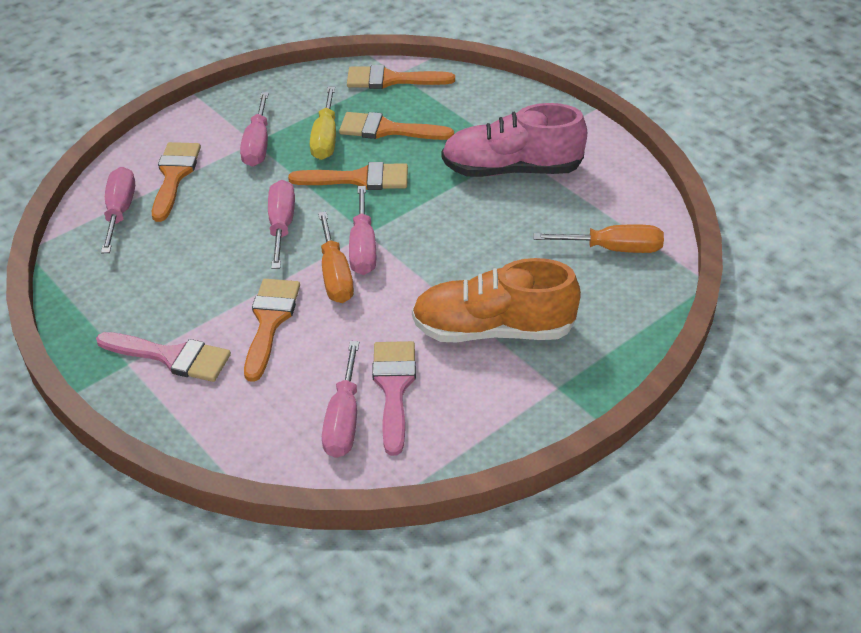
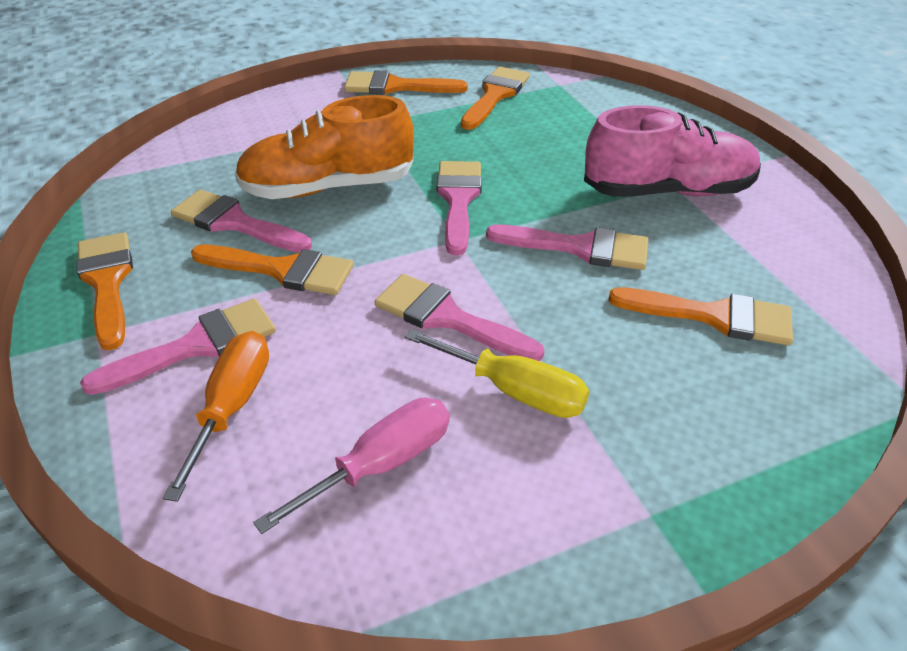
orange screwdriver: 2 -> 1
pink brush: 2 -> 5
pink screwdriver: 5 -> 1

